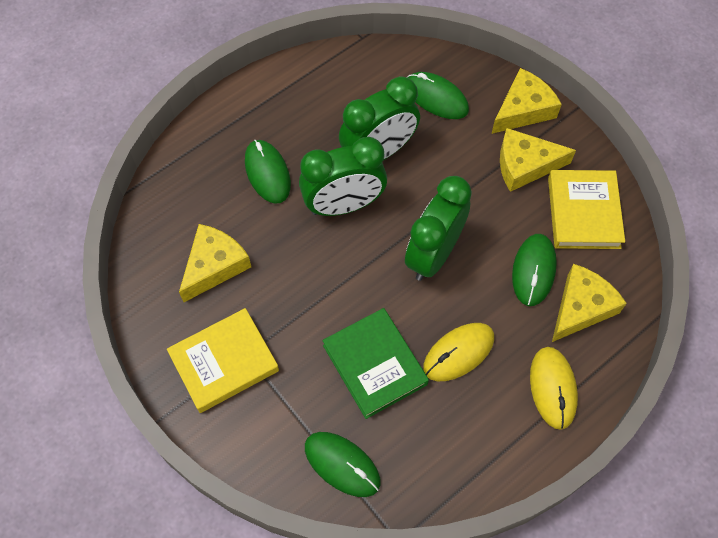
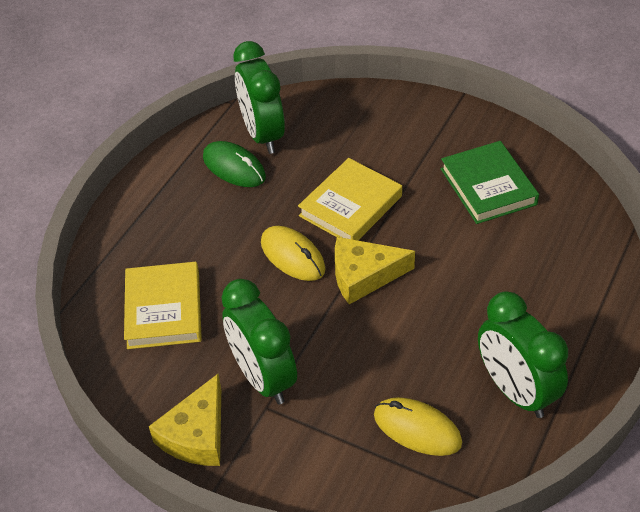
green mouse: 4 -> 1
yellow cheese: 4 -> 2

